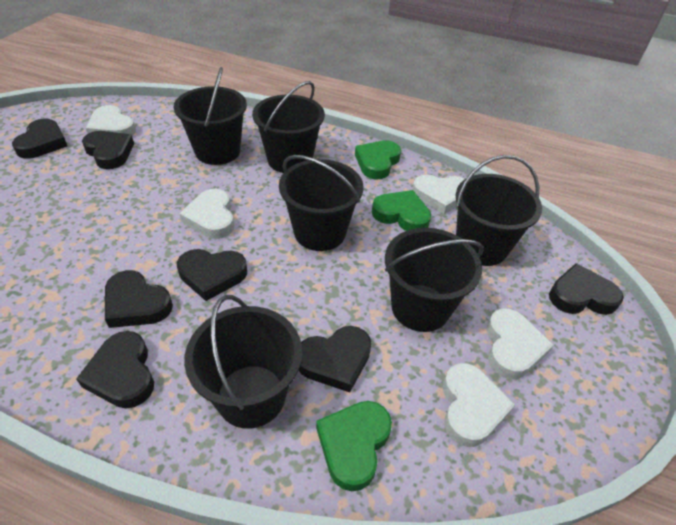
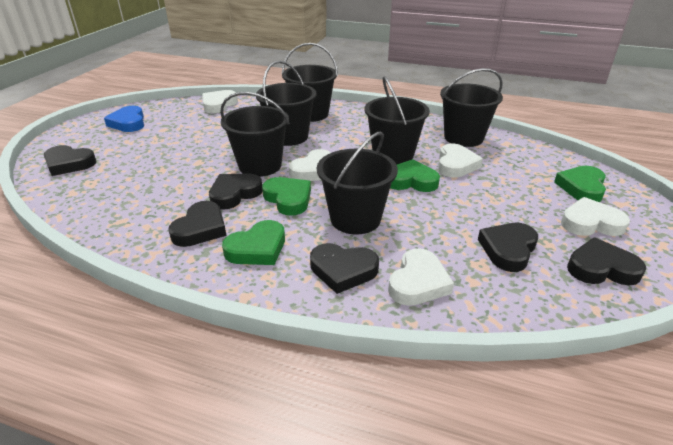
black heart: 7 -> 6
blue heart: 0 -> 1
green heart: 3 -> 4

